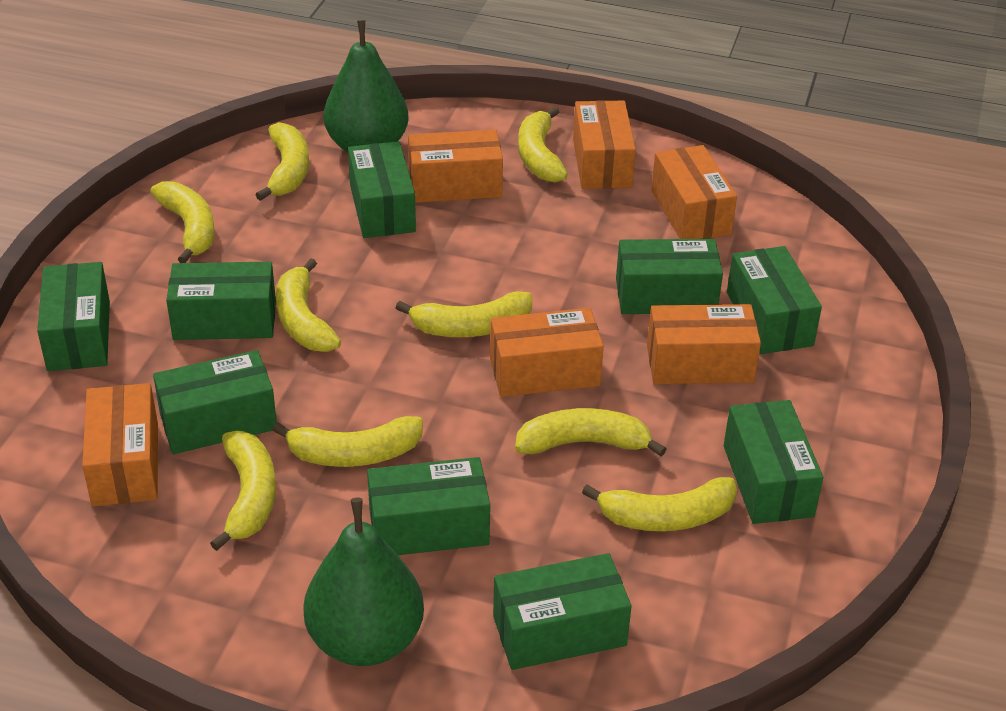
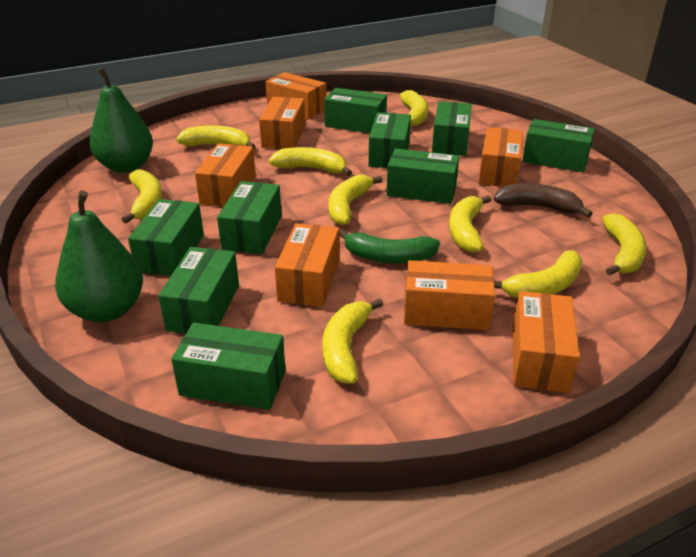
brown banana: 0 -> 1
green banana: 0 -> 1
orange box: 6 -> 7

